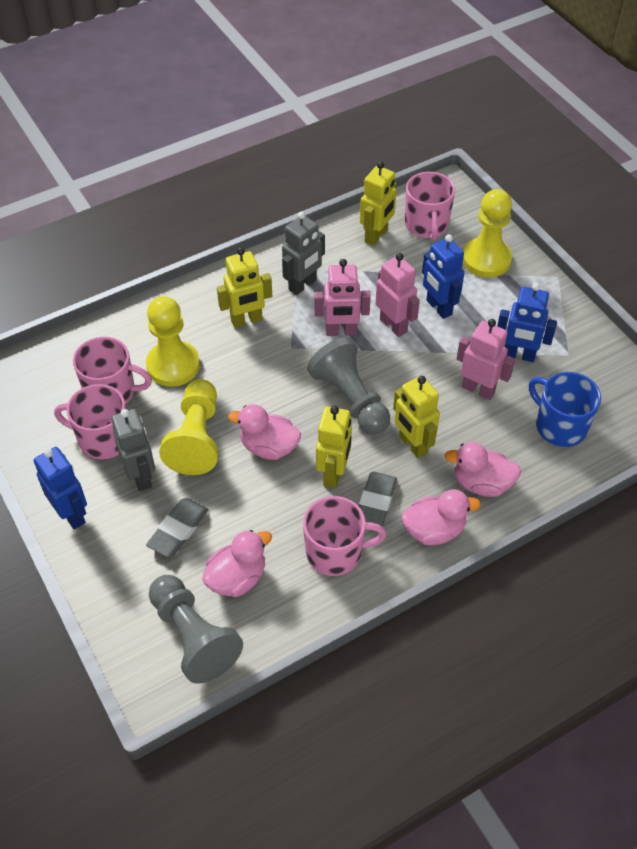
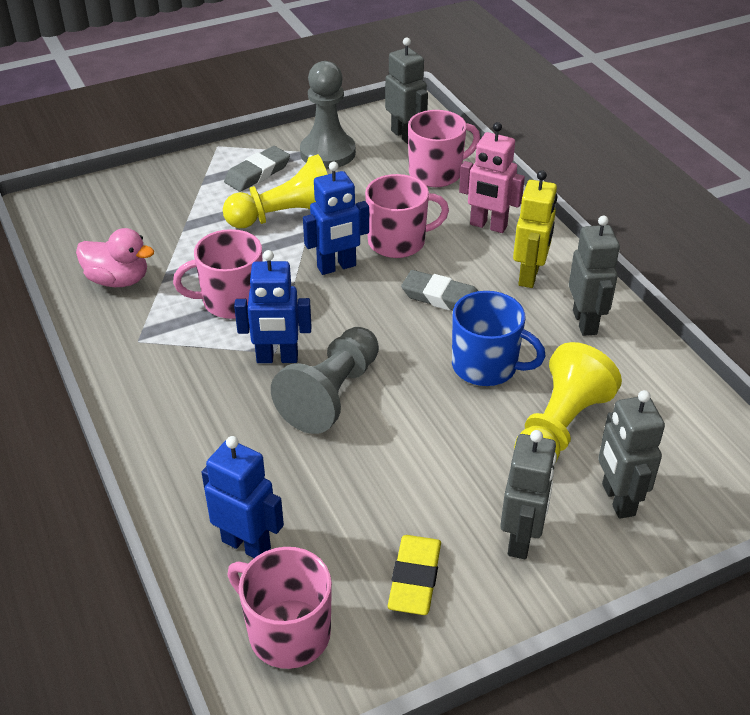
grey robot: 2 -> 4
pink duck: 4 -> 1
pink robot: 3 -> 1
yellow eraser: 0 -> 1
yellow pawn: 3 -> 2
yellow robot: 4 -> 1

